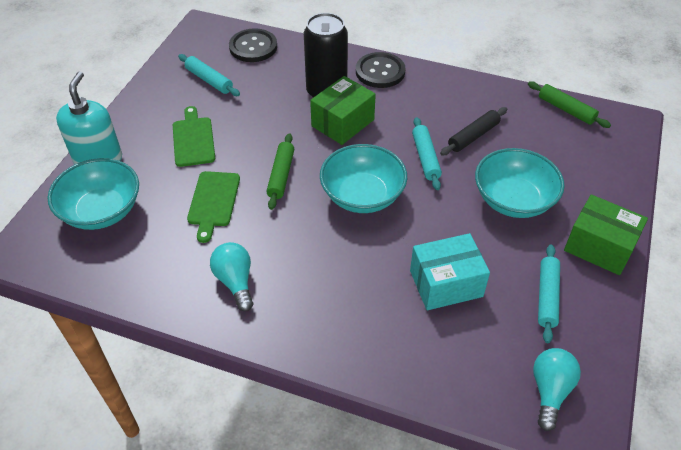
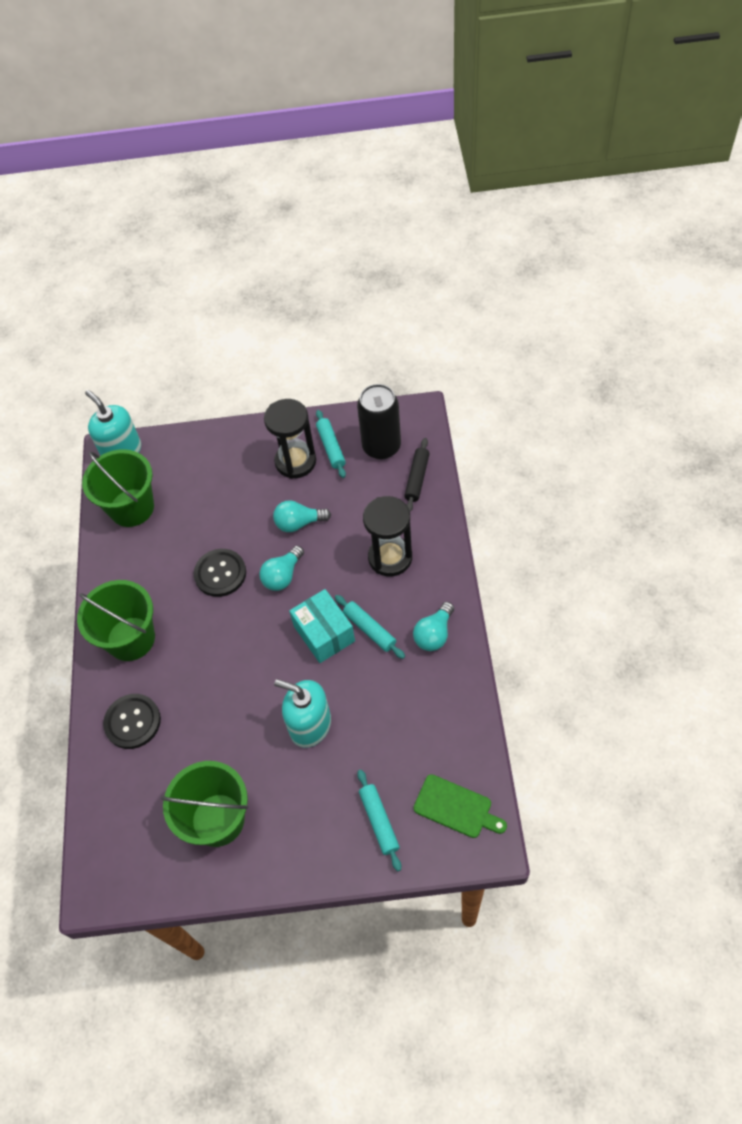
black hourglass: 0 -> 2
green box: 2 -> 0
green bucket: 0 -> 3
green cutting board: 2 -> 1
green rolling pin: 2 -> 0
turquoise bowl: 3 -> 0
turquoise light bulb: 2 -> 3
turquoise soap dispenser: 1 -> 2

